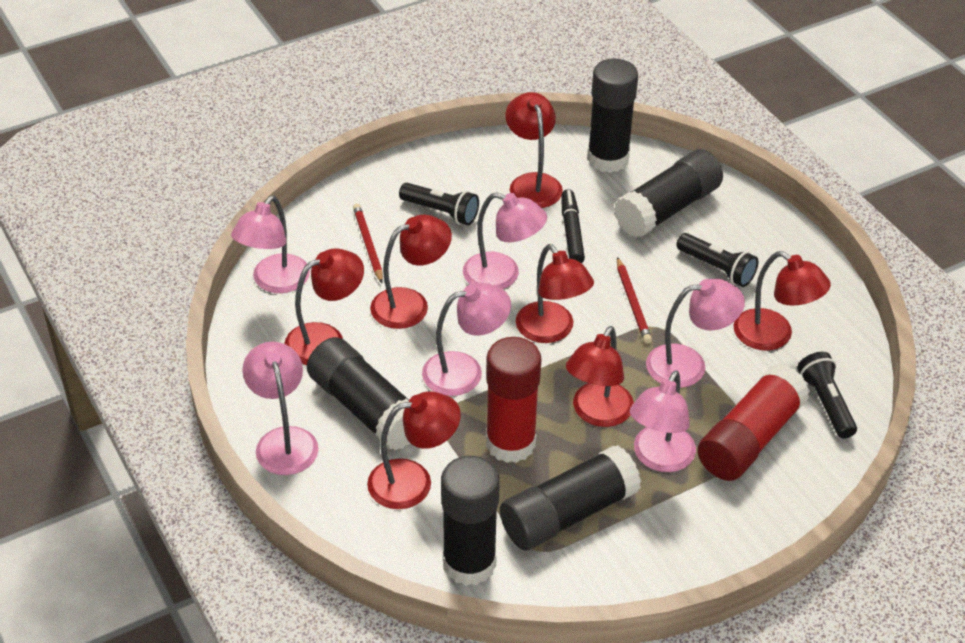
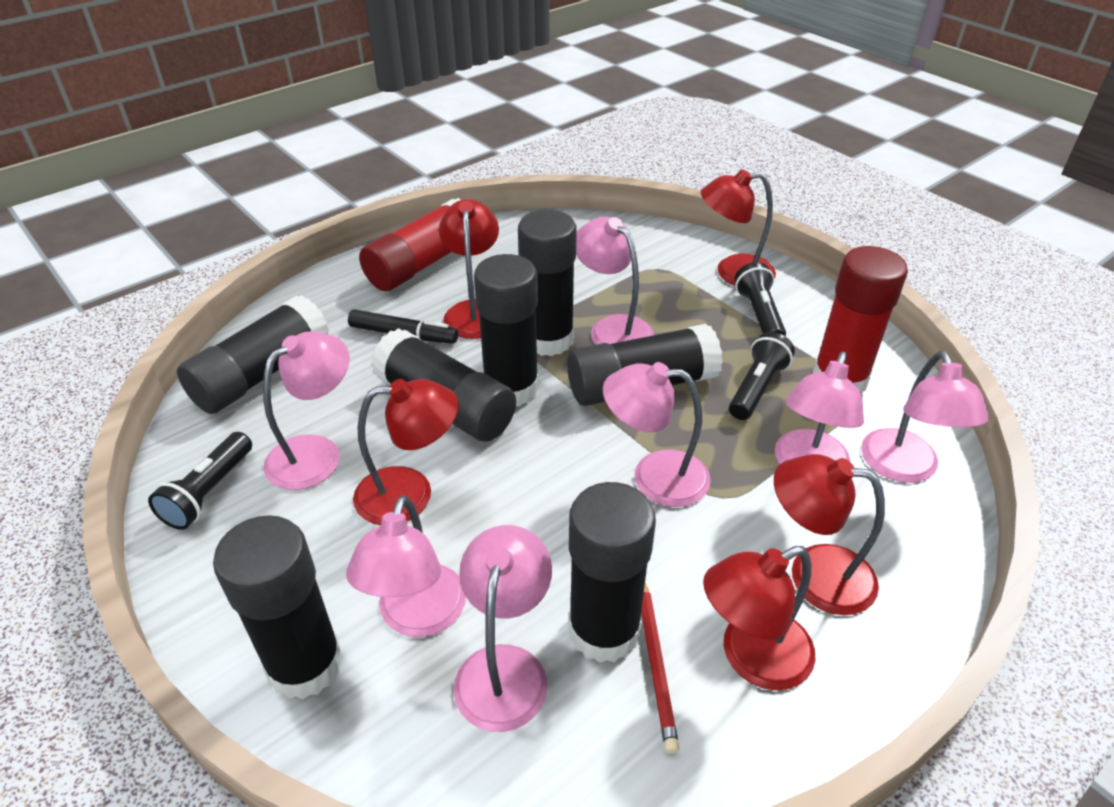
black glue stick: 5 -> 7
pink lamp: 6 -> 7
red lamp: 7 -> 5
red pencil: 2 -> 1

